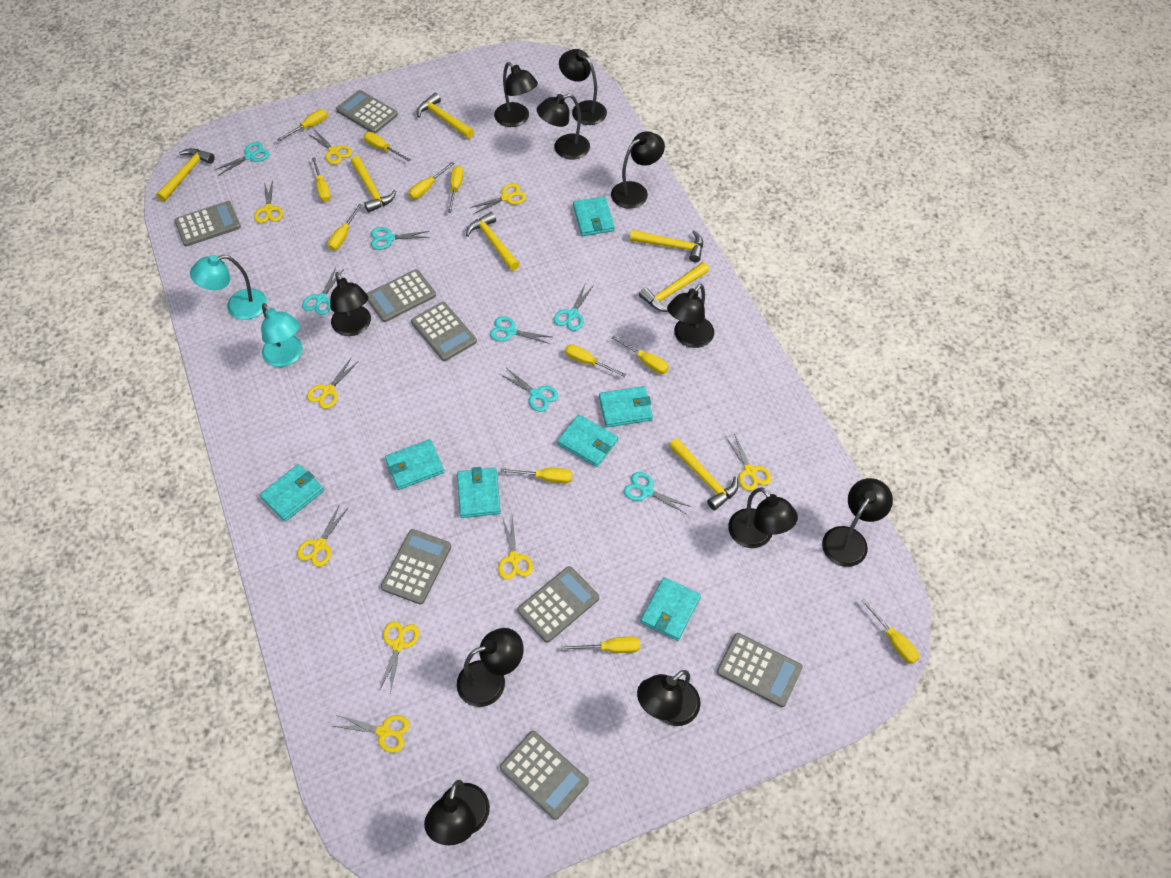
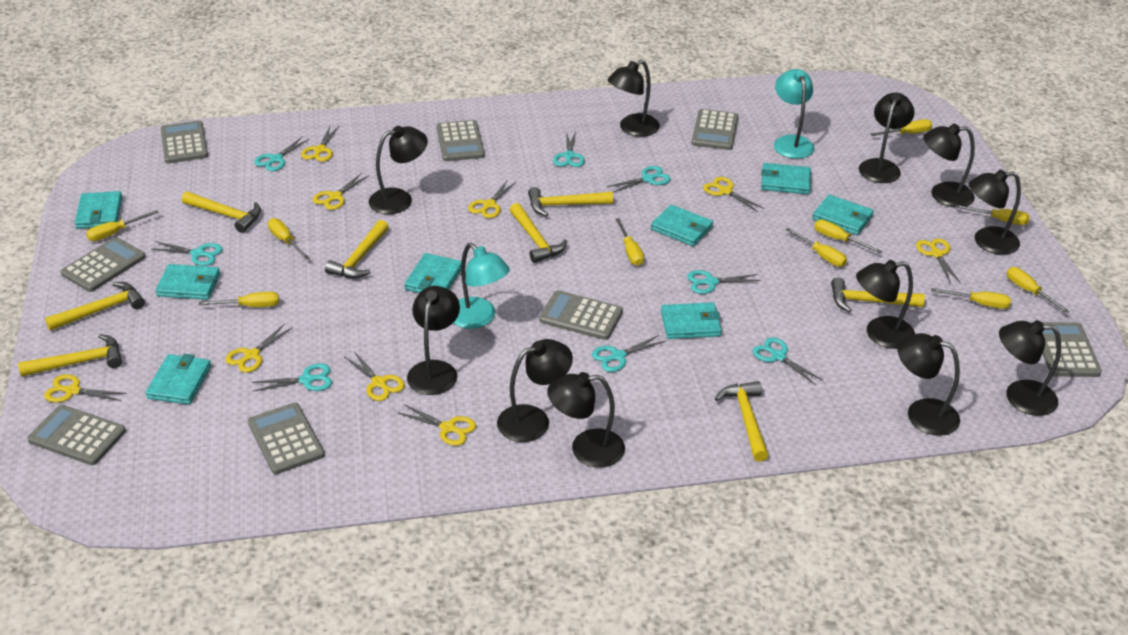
turquoise scissors: 7 -> 8
turquoise wallet: 7 -> 8
yellow hammer: 7 -> 8
yellow screwdriver: 11 -> 10

